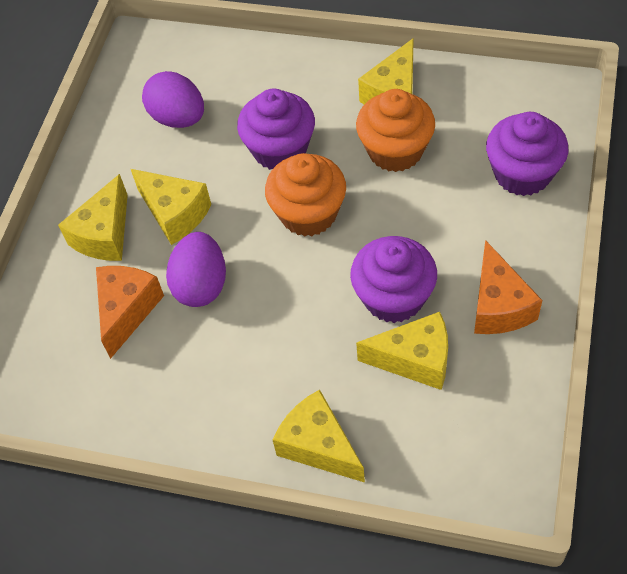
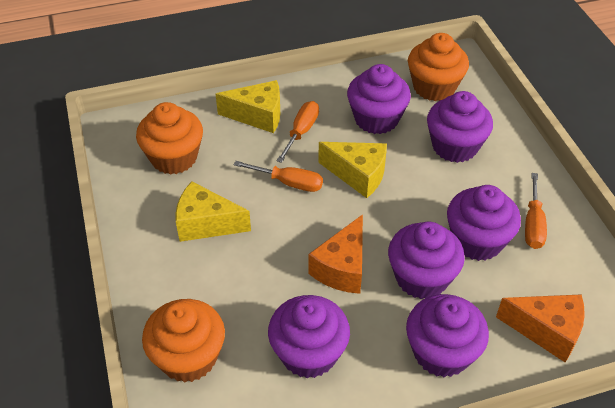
orange cupcake: 2 -> 3
orange screwdriver: 0 -> 3
purple cupcake: 3 -> 6
purple egg: 2 -> 0
yellow cheese: 5 -> 3

